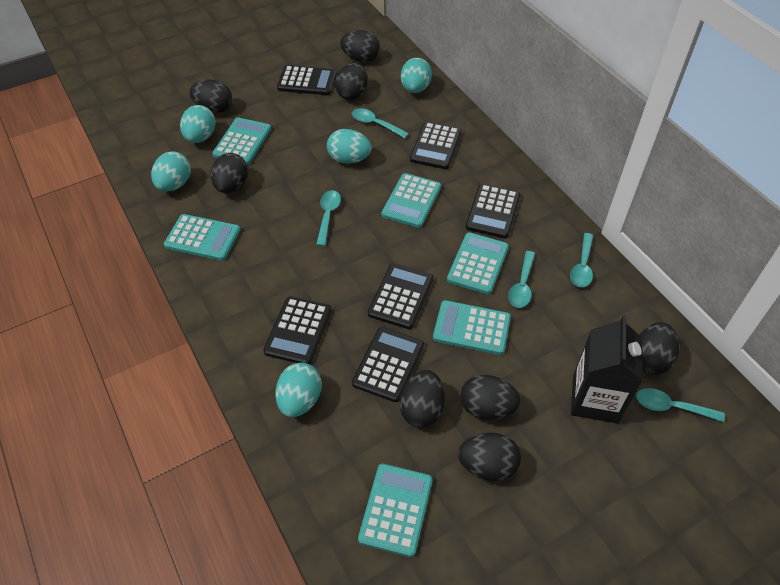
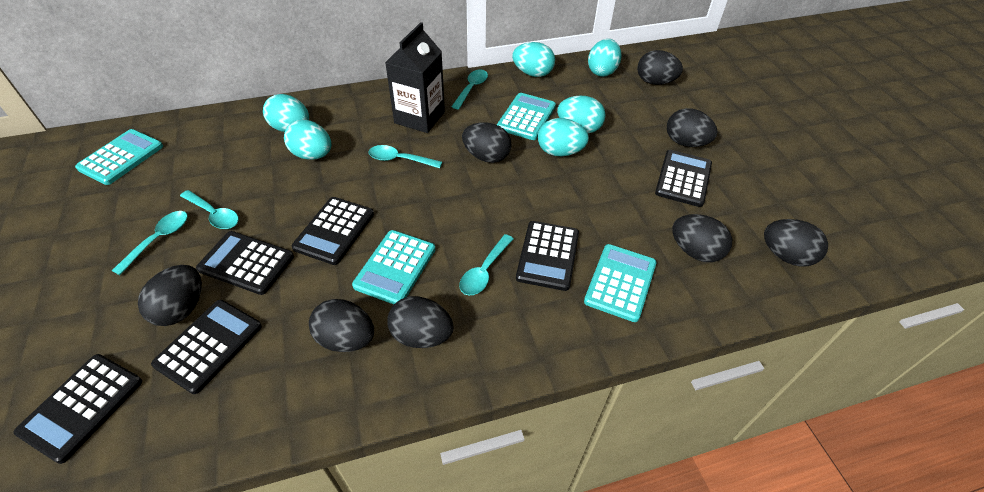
turquoise calculator: 6 -> 4
turquoise egg: 5 -> 6

